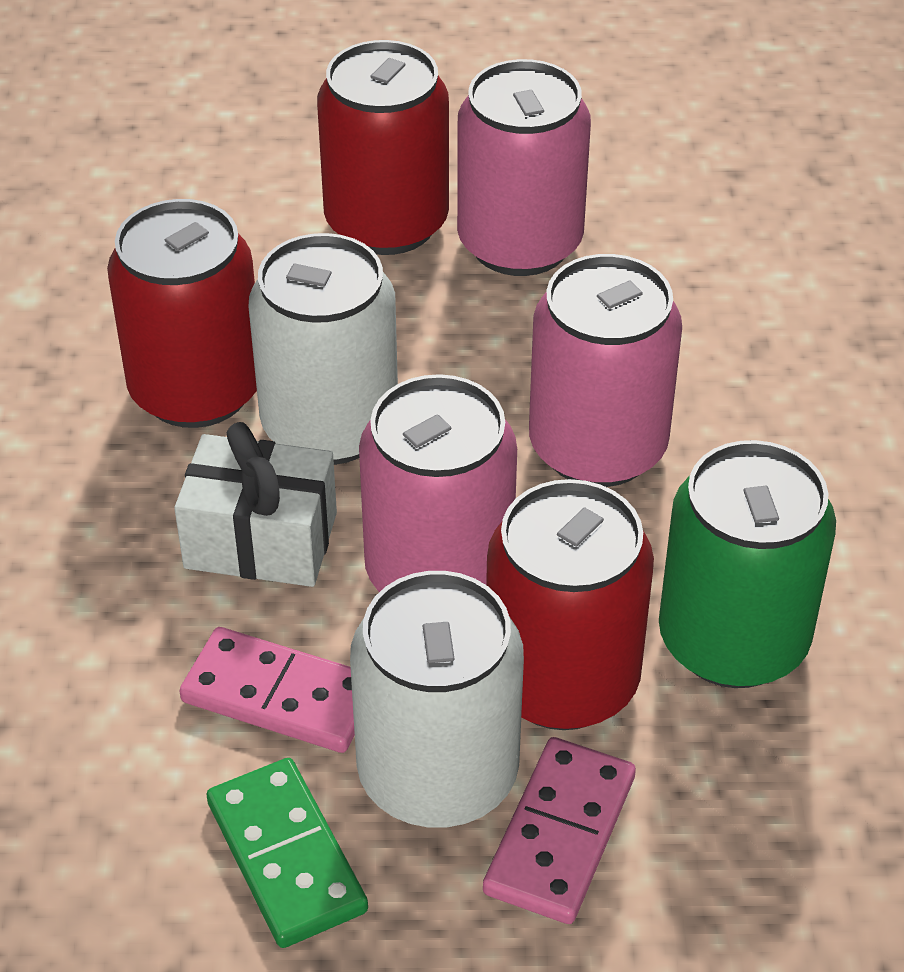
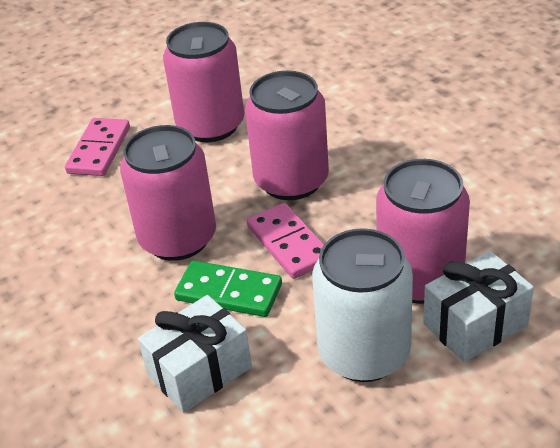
green can: 1 -> 0
pink can: 3 -> 4
red can: 3 -> 0
white can: 2 -> 1
white gift: 1 -> 2

